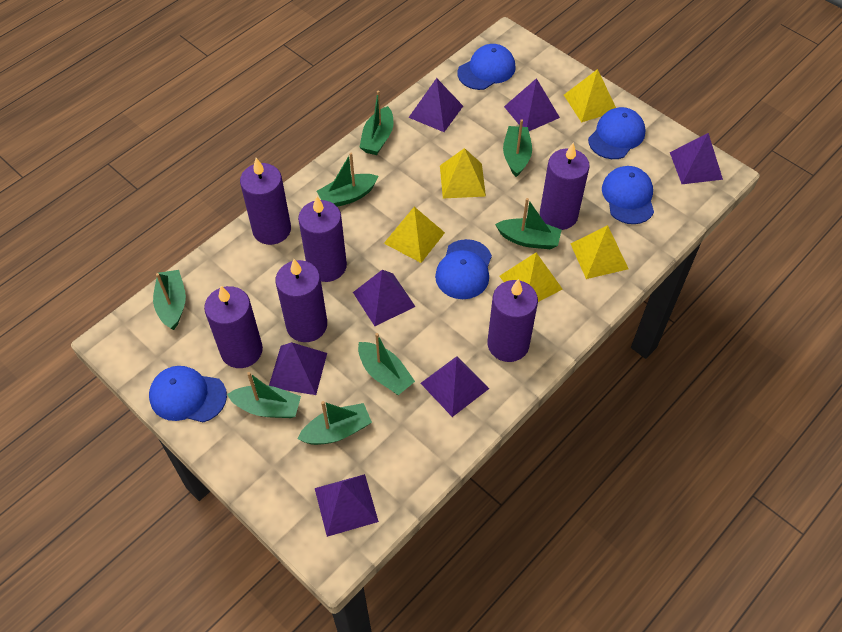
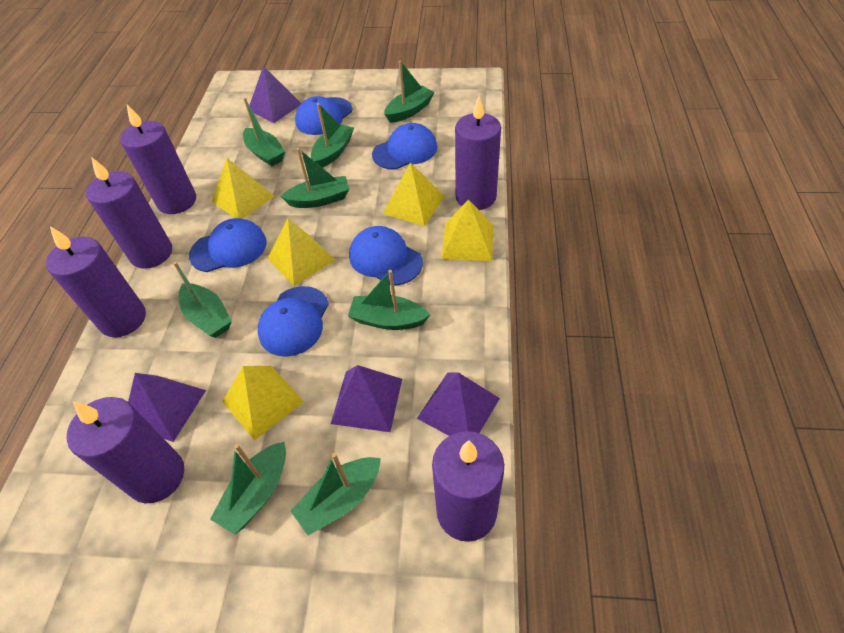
purple pyramid: 7 -> 4

